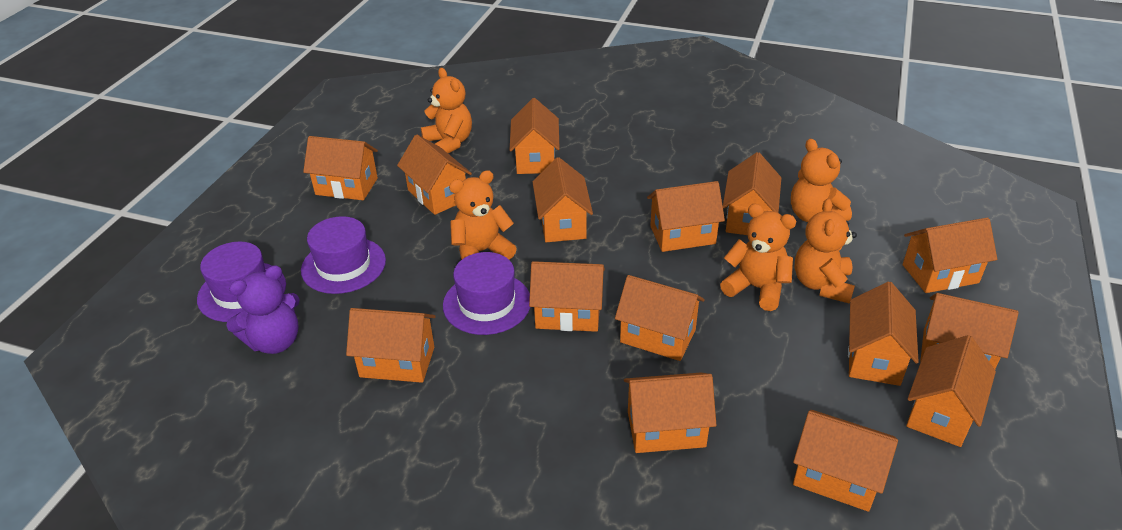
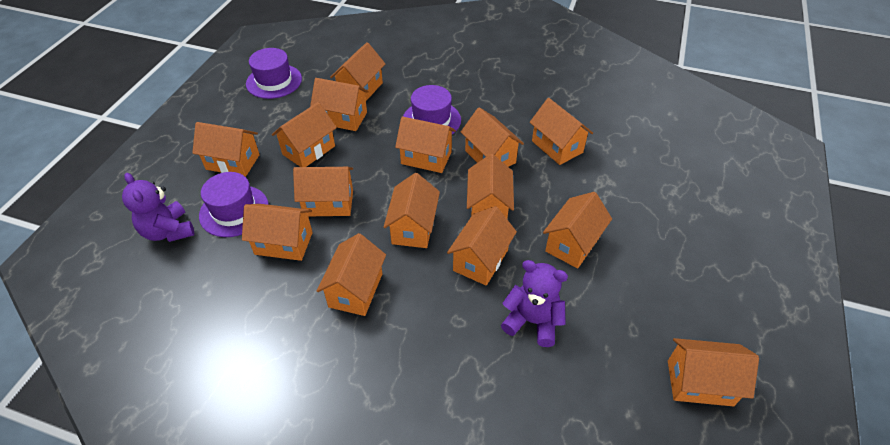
orange teddy bear: 5 -> 0
purple teddy bear: 1 -> 2

